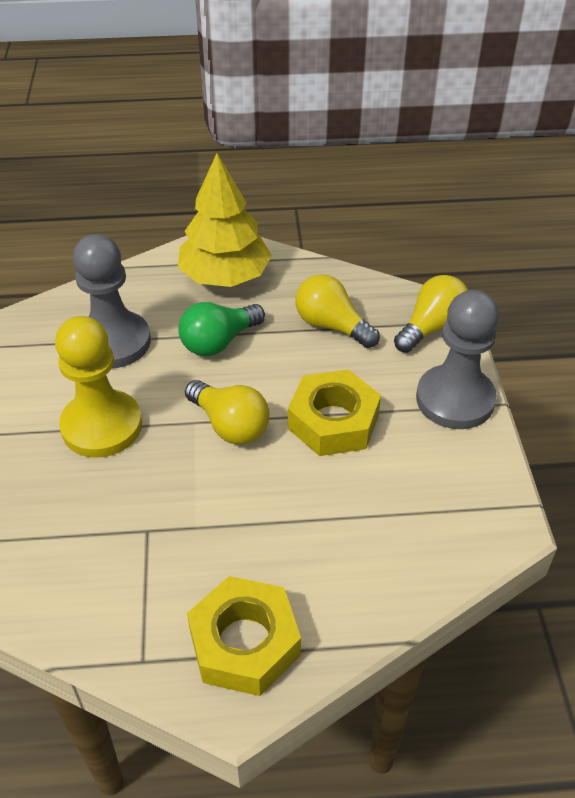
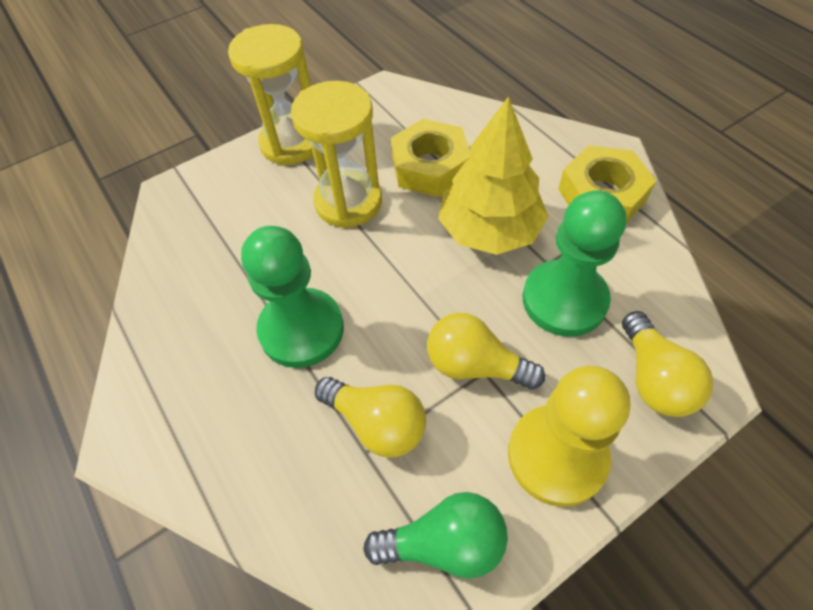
green pawn: 0 -> 2
grey pawn: 2 -> 0
yellow hourglass: 0 -> 2

